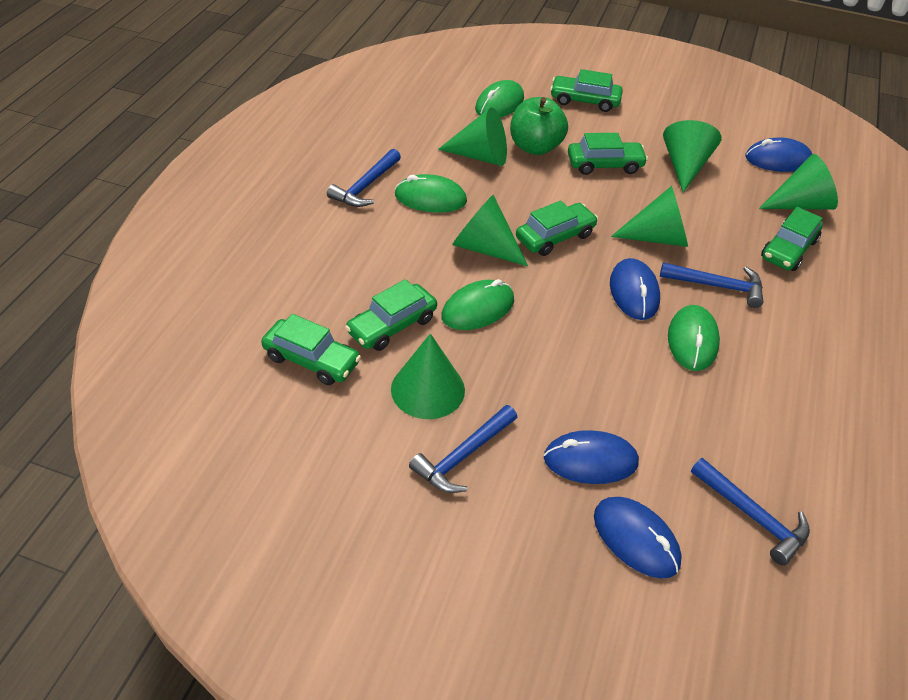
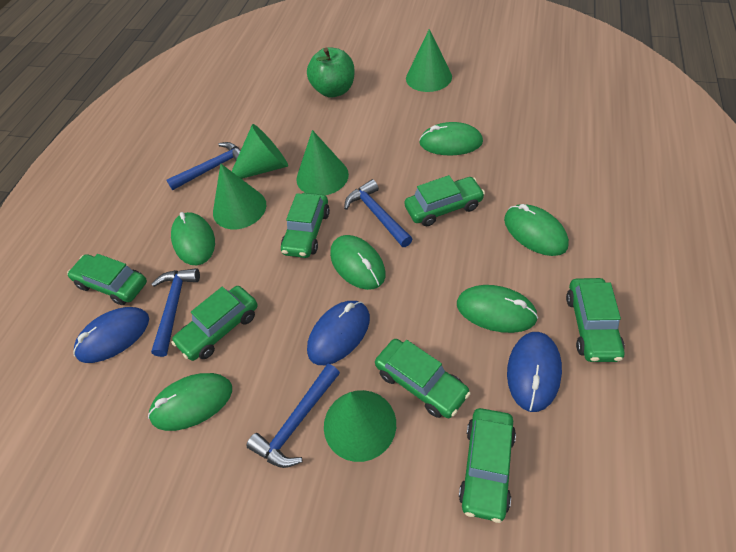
blue mouse: 4 -> 3
green car: 6 -> 7
green cone: 6 -> 5
green mouse: 4 -> 6

